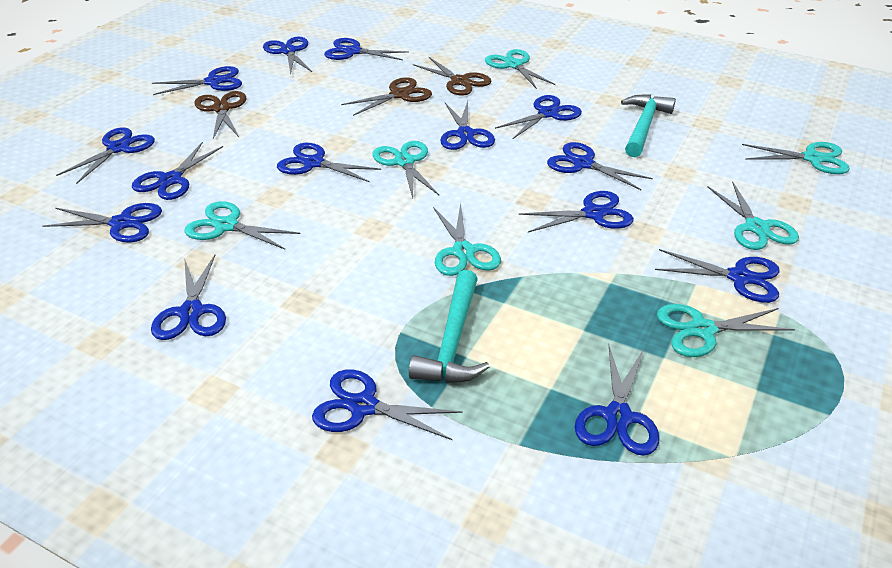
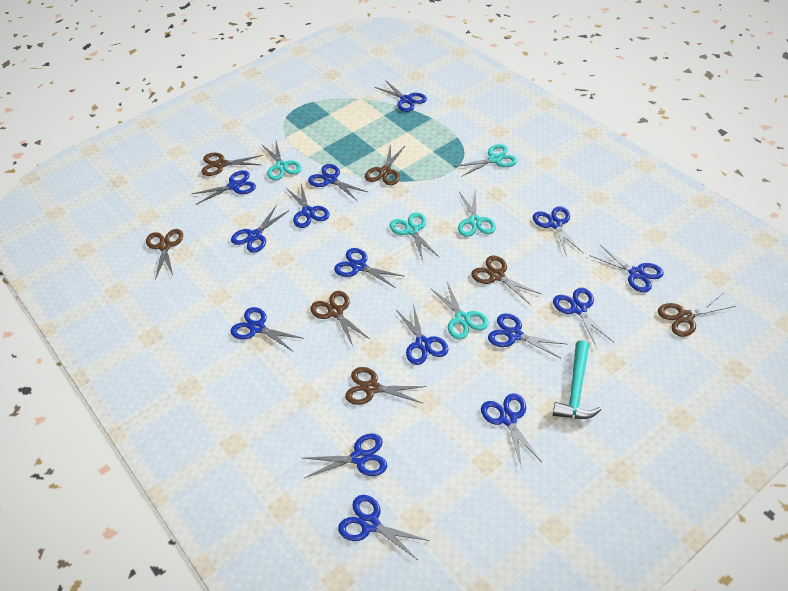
brown scissors: 3 -> 7
turquoise hammer: 2 -> 1
turquoise scissors: 7 -> 5

